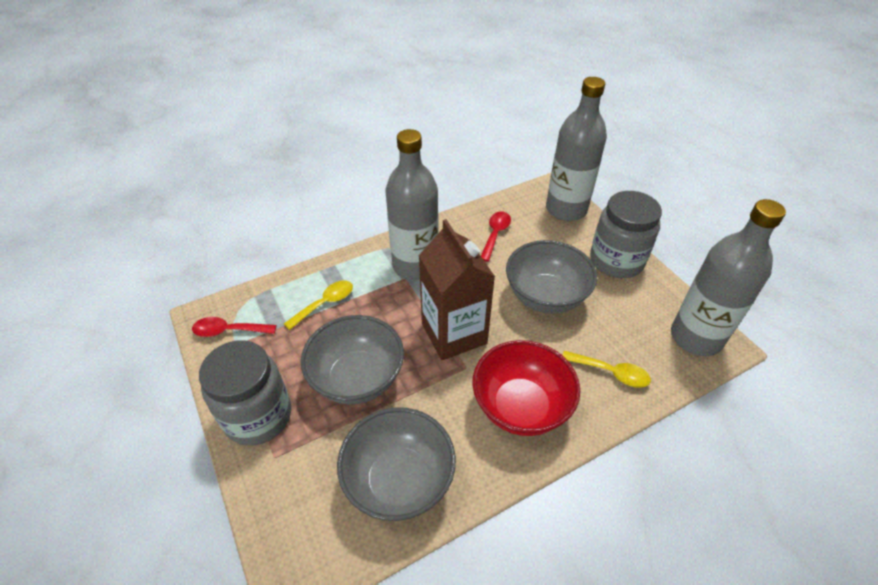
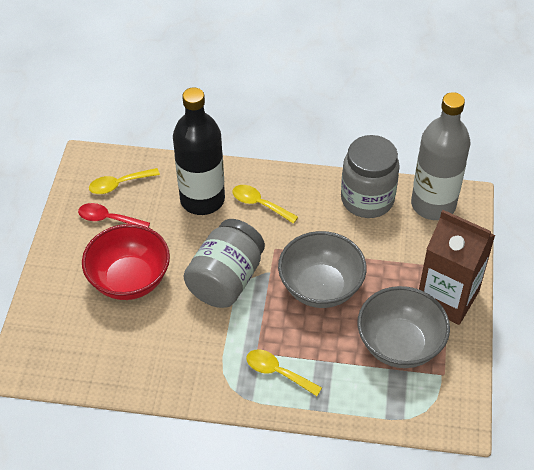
black bottle: 0 -> 1
grey bottle: 3 -> 1
grey bowl: 3 -> 2
red spoon: 2 -> 1
yellow spoon: 2 -> 3

